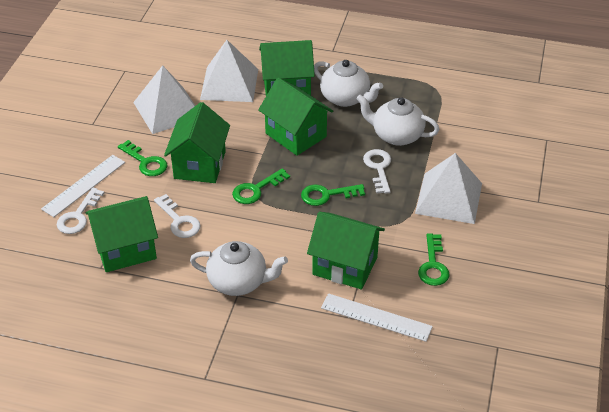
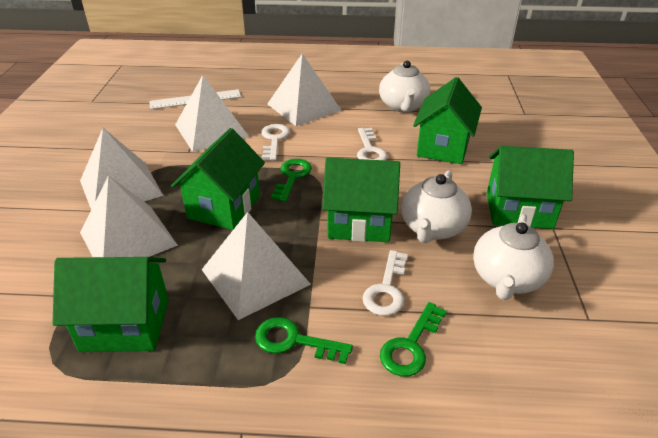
green key: 4 -> 3
white pyramid: 3 -> 5
white ruler: 2 -> 1

